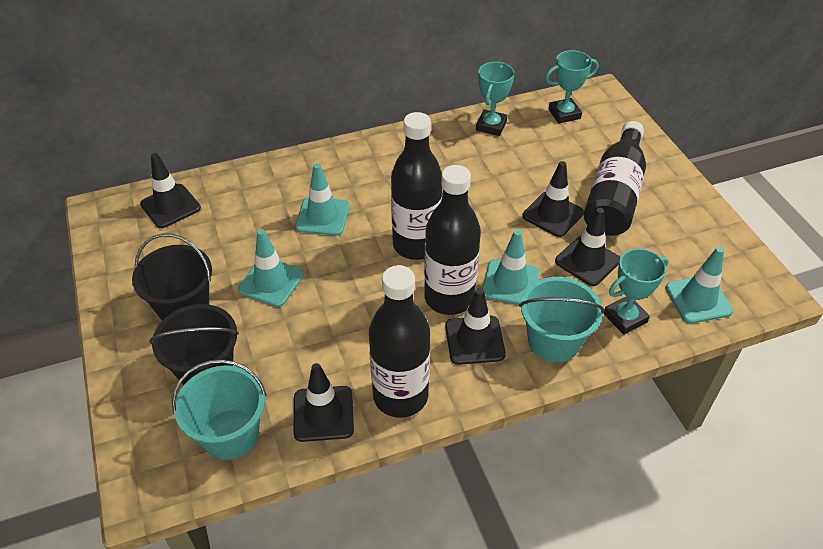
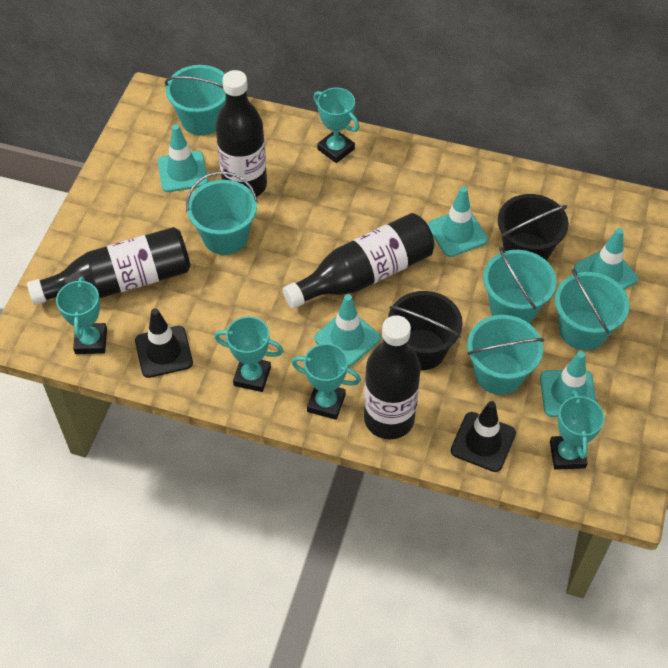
black traffic cone: 5 -> 2
turquoise bucket: 2 -> 5
turquoise traffic cone: 4 -> 5
turquoise trophy: 3 -> 5

